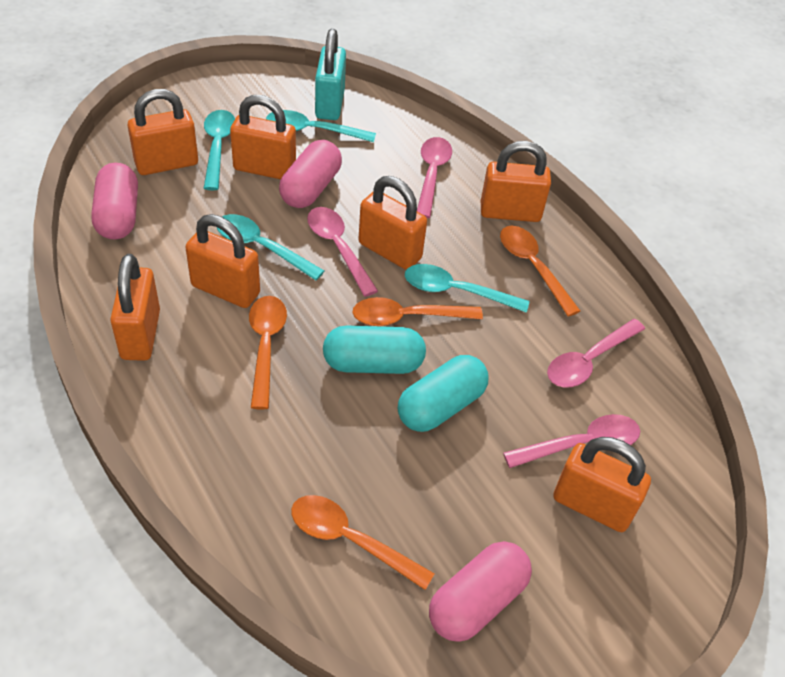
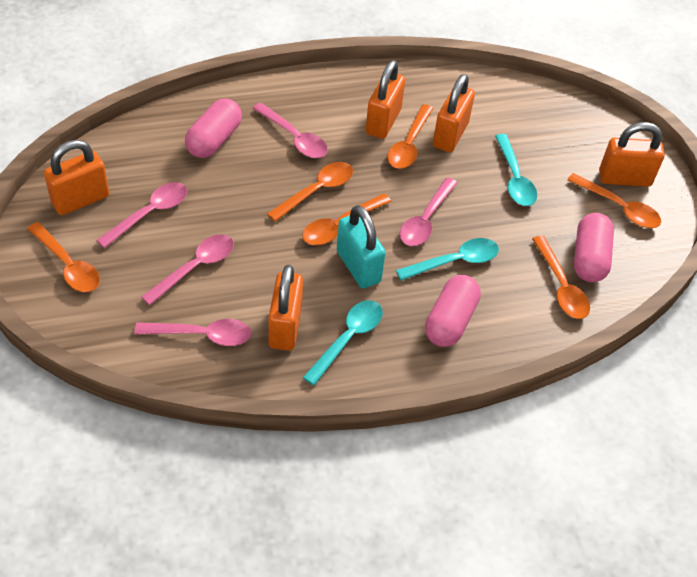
orange padlock: 7 -> 5
orange spoon: 4 -> 6
pink spoon: 4 -> 5
turquoise capsule: 2 -> 0
turquoise spoon: 4 -> 3

